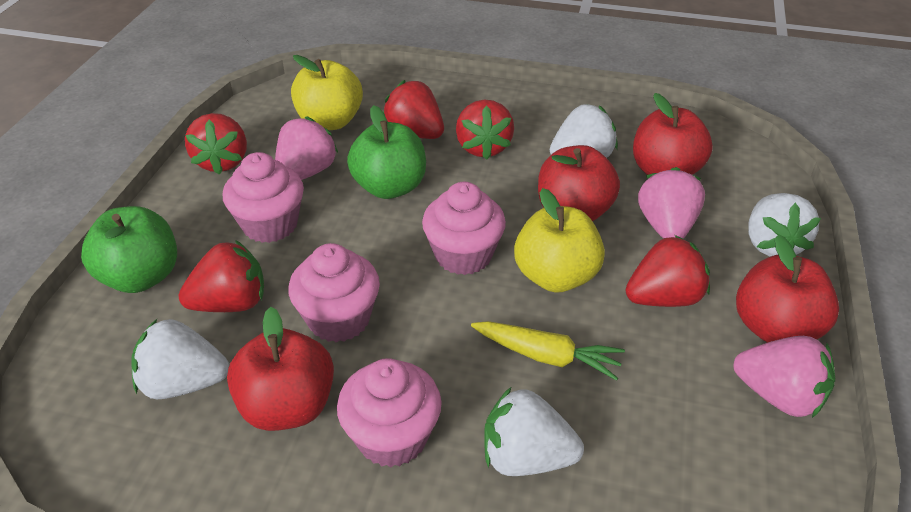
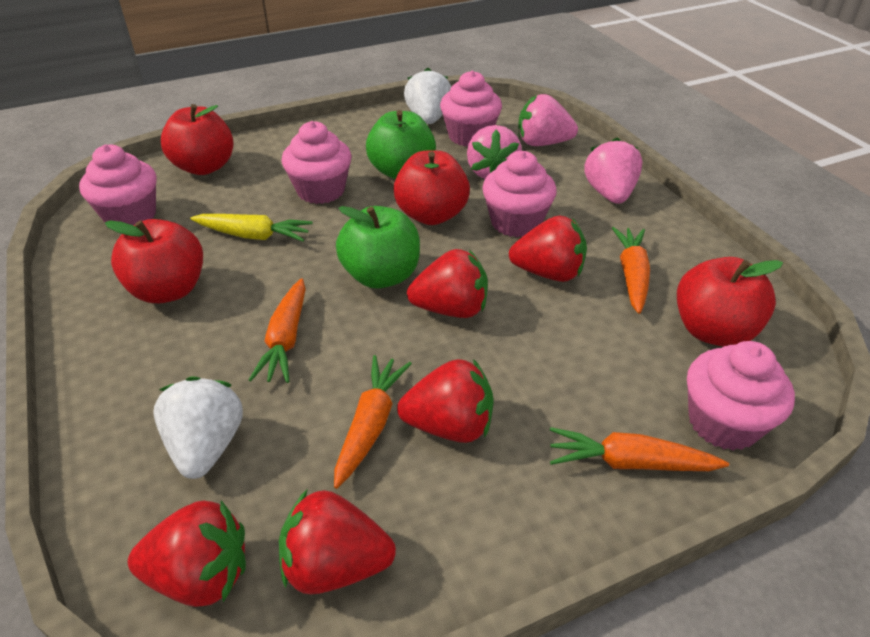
orange carrot: 0 -> 4
pink cupcake: 4 -> 5
white strawberry: 4 -> 2
yellow apple: 2 -> 0

